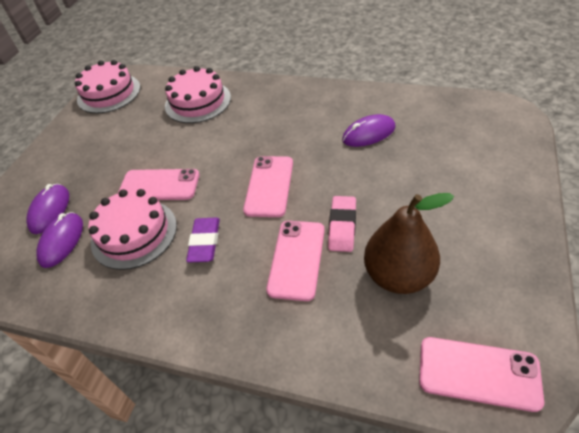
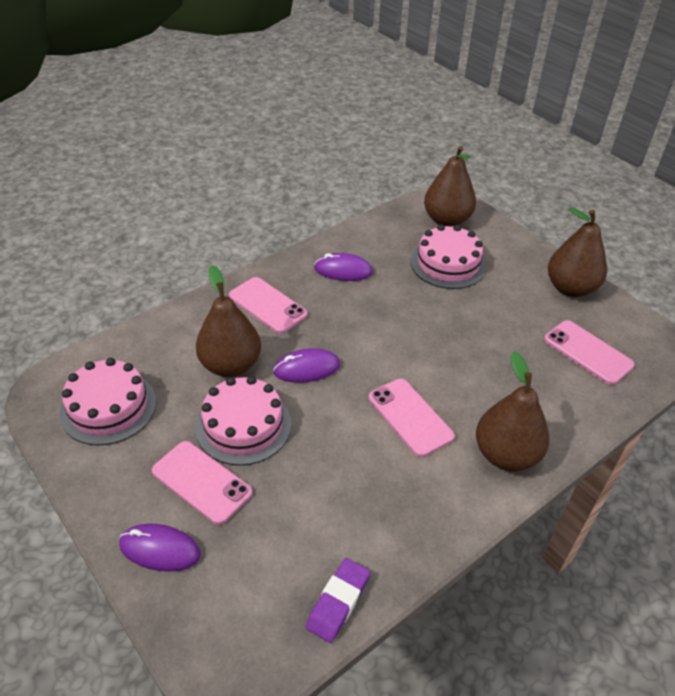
brown pear: 1 -> 4
pink eraser: 1 -> 0

